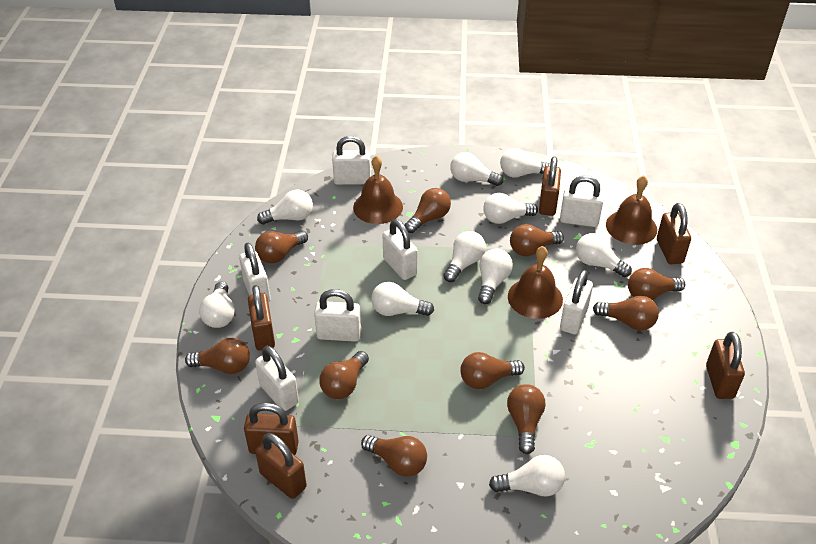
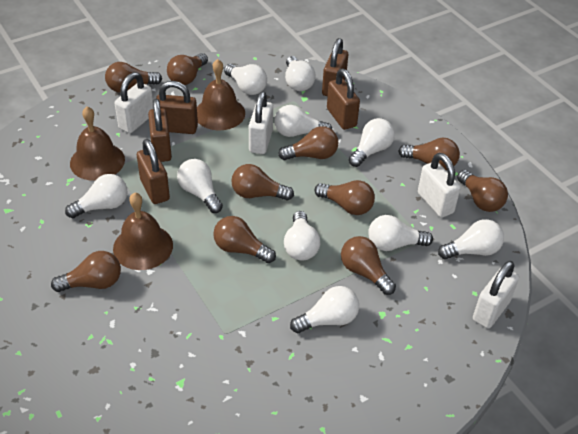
brown padlock: 6 -> 5
white padlock: 7 -> 4

